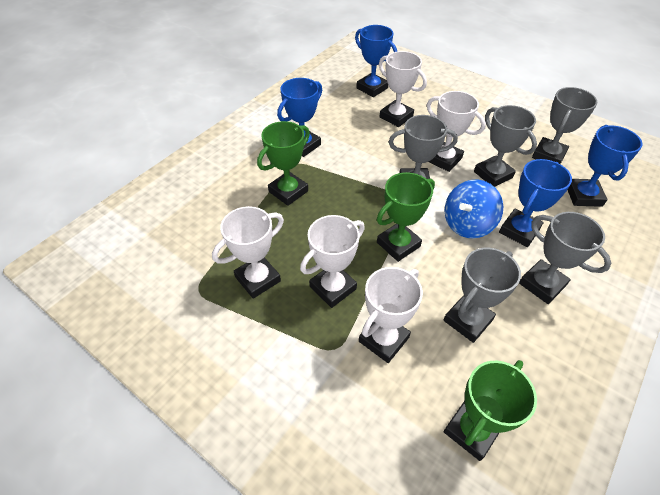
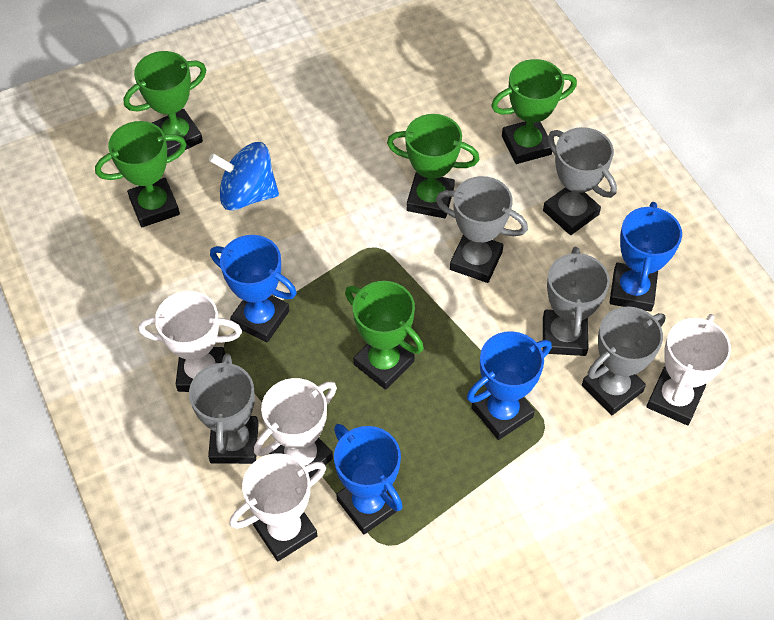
green trophy: 3 -> 5
white trophy: 5 -> 4

